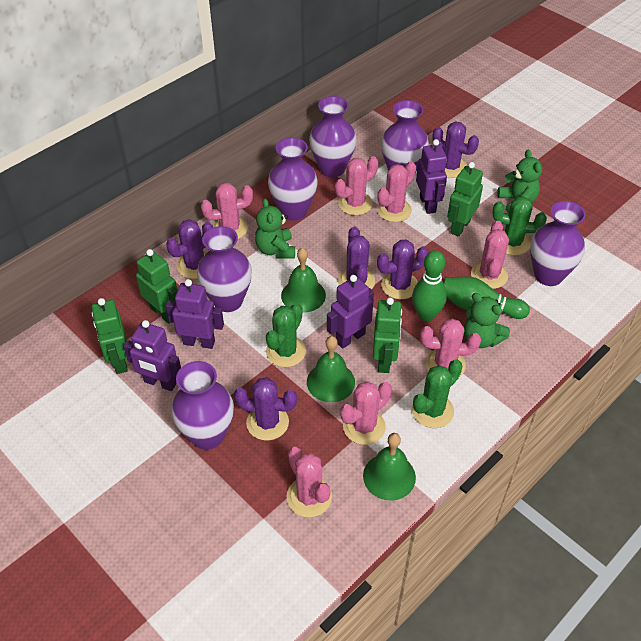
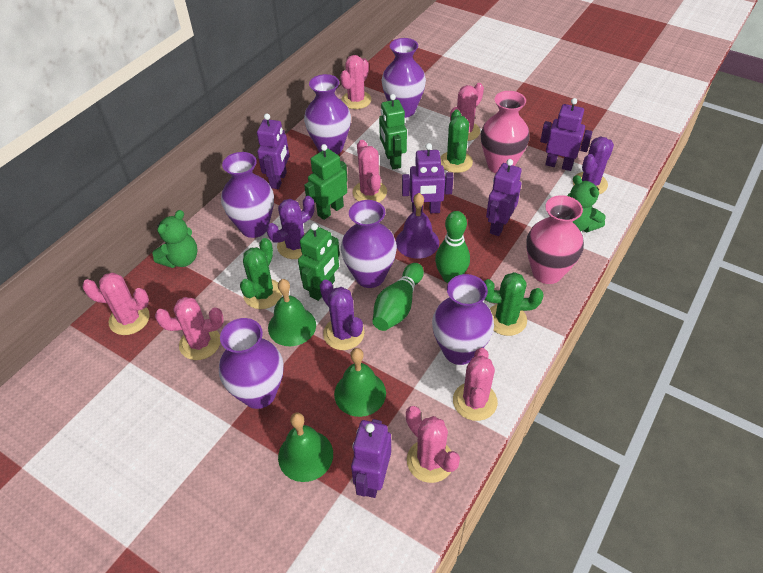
green robot: 4 -> 3
green teddy bear: 3 -> 2
pink vase: 0 -> 2
purple bell: 0 -> 1
purple cactus: 5 -> 3
purple robot: 4 -> 5

